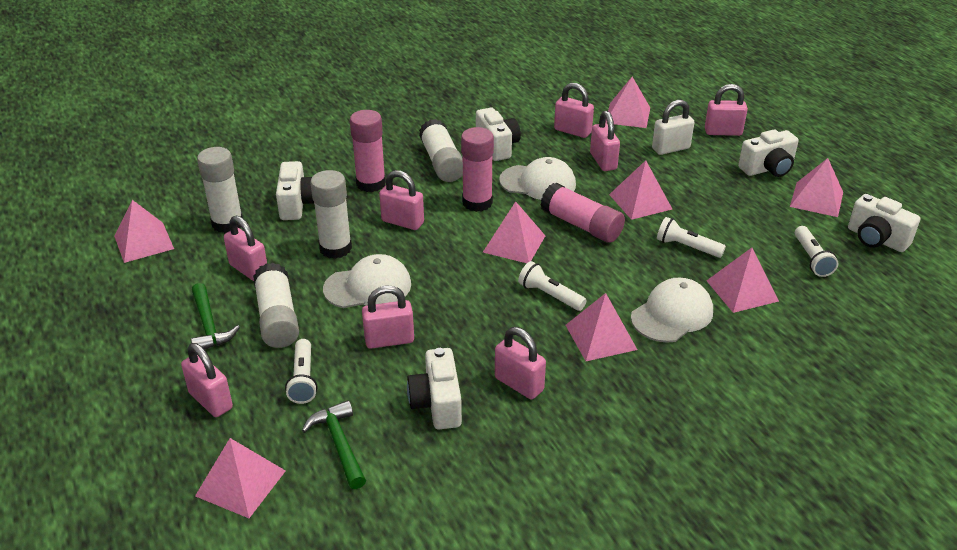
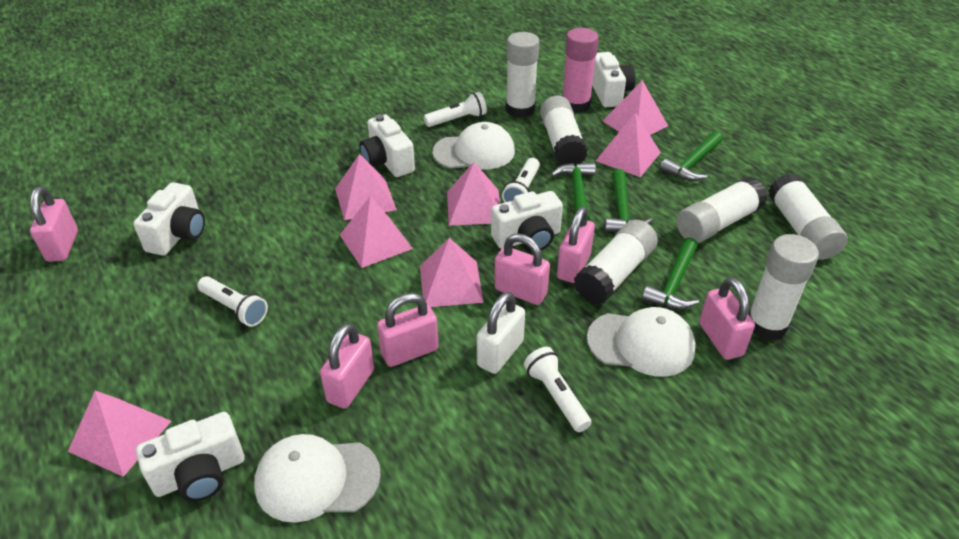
green hammer: 2 -> 4
pink glue stick: 3 -> 1
pink padlock: 8 -> 6
pink pyramid: 8 -> 7
white glue stick: 4 -> 6

